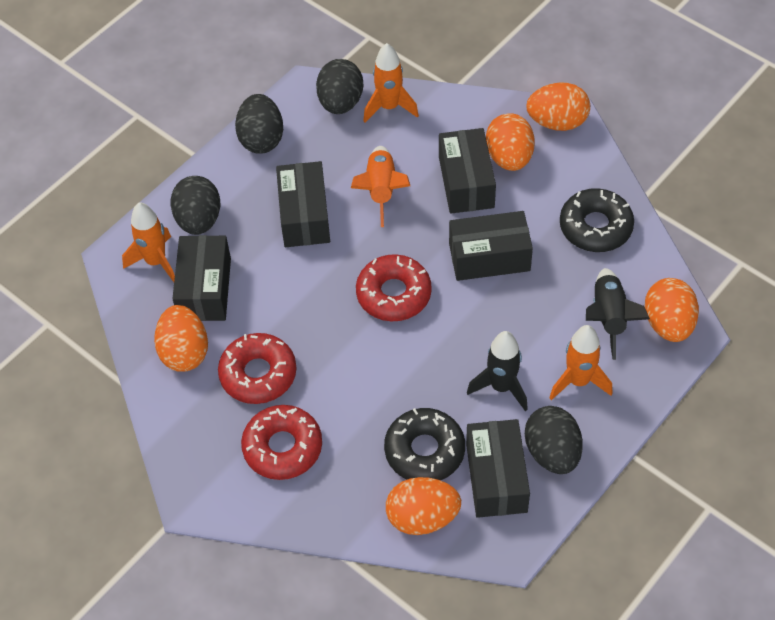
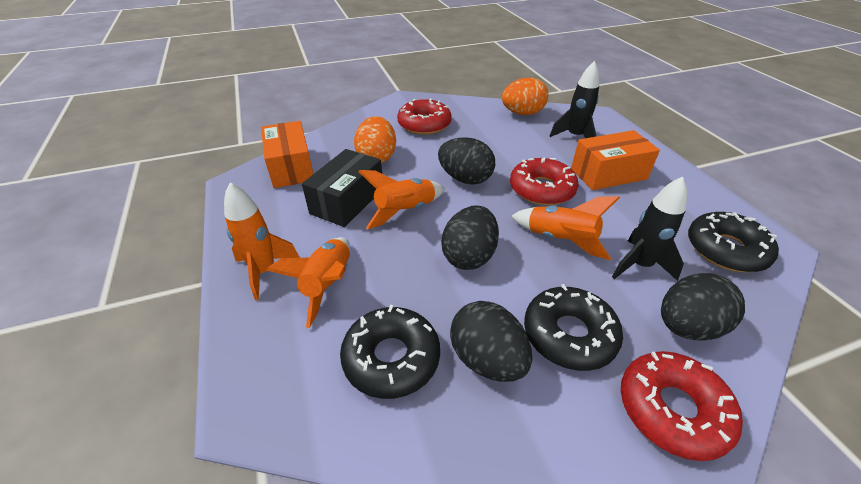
black box: 5 -> 1
black donut: 2 -> 3
orange box: 0 -> 2
orange egg: 5 -> 2

